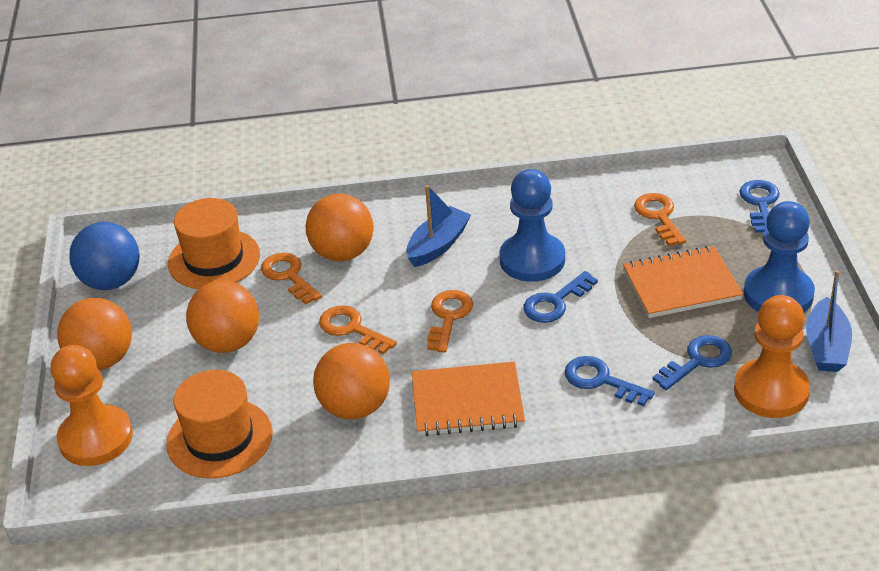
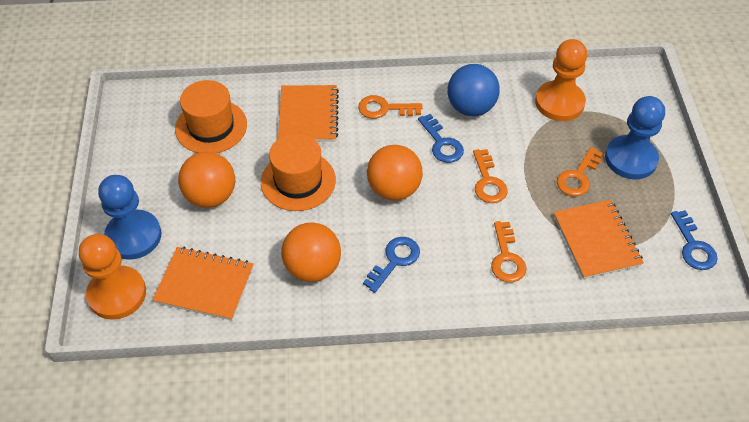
blue boat: 2 -> 0
blue key: 4 -> 3
orange ball: 4 -> 3
orange notebook: 2 -> 3

